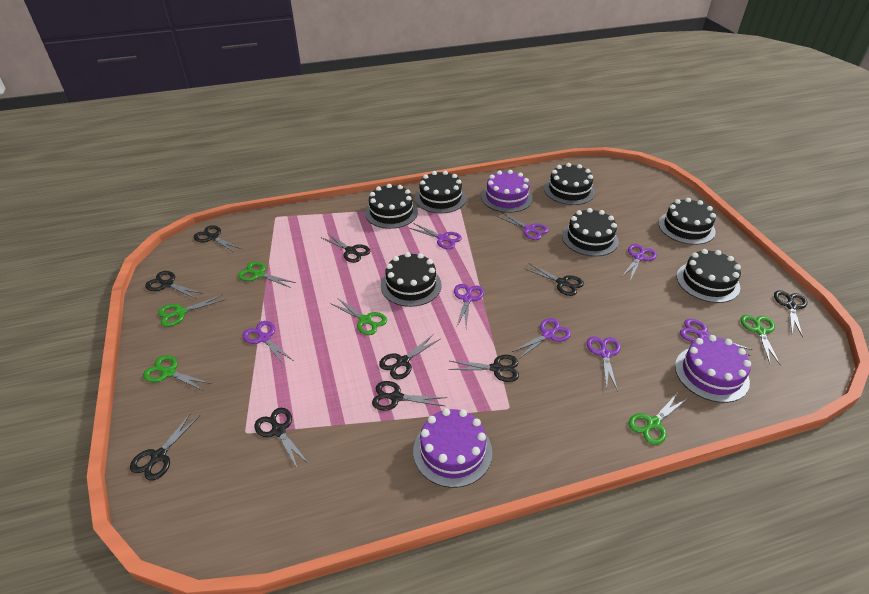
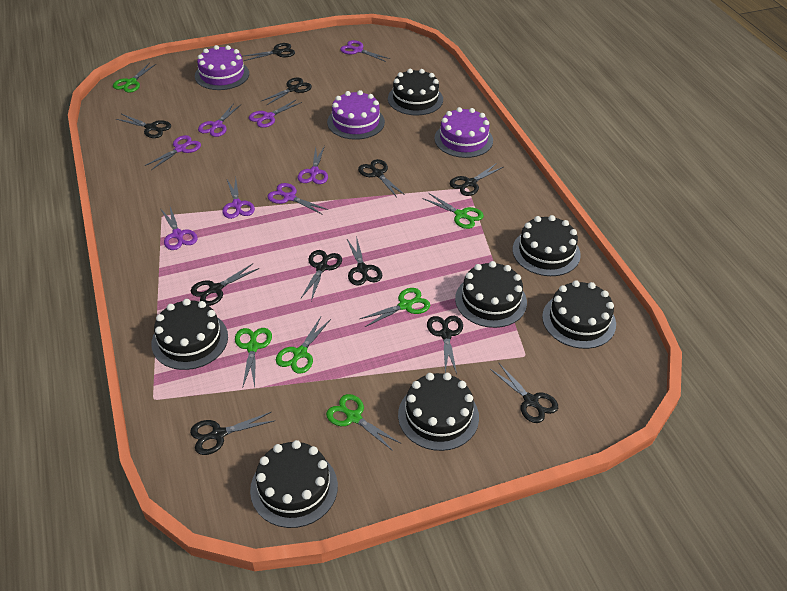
black scissors: 10 -> 11

